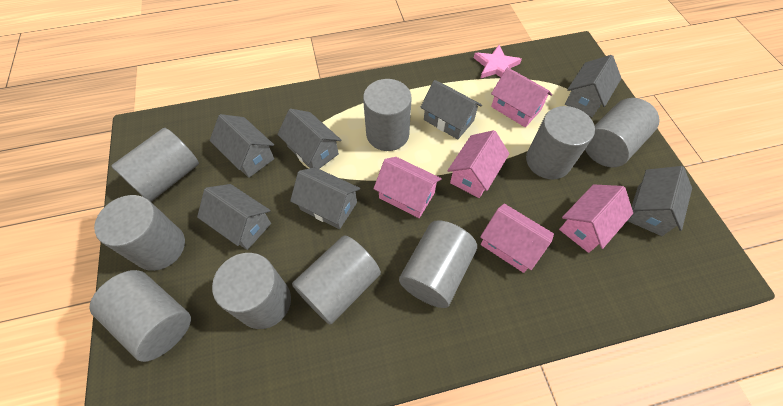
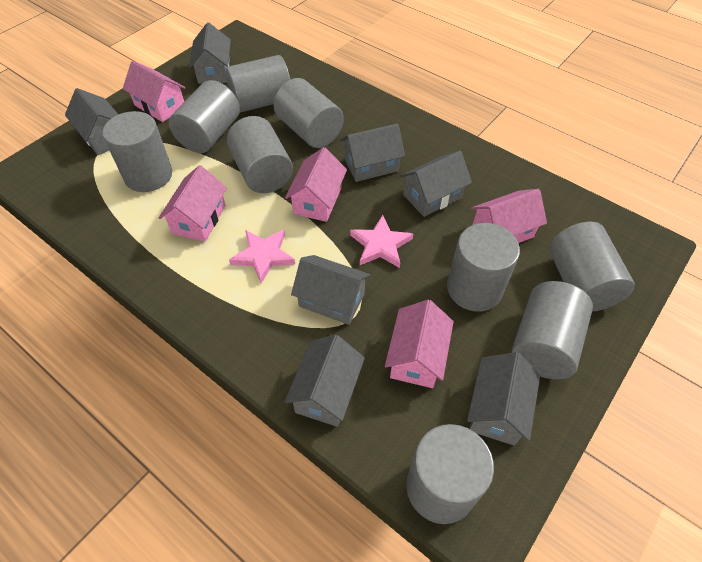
pink star: 1 -> 2

